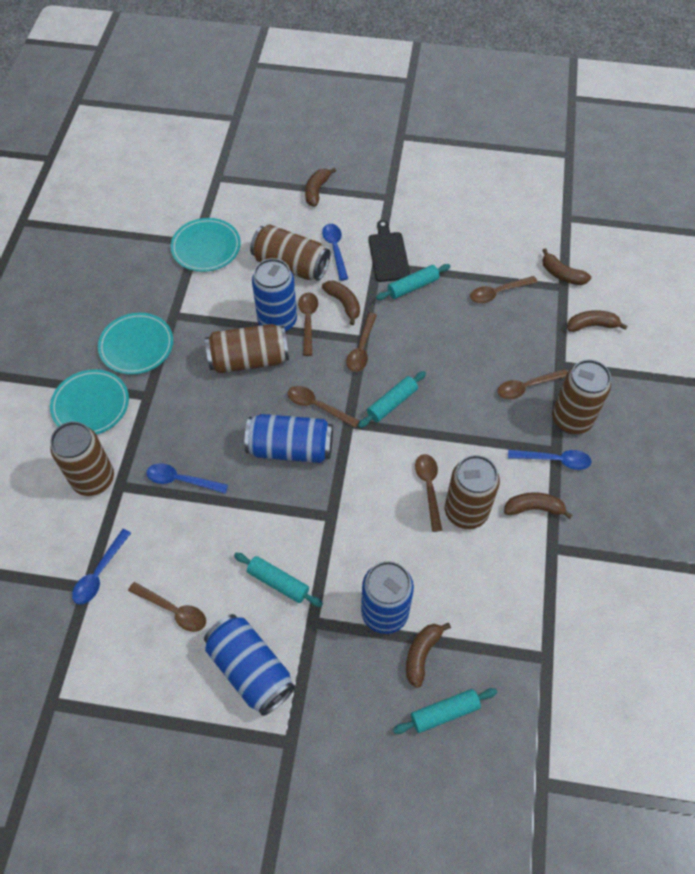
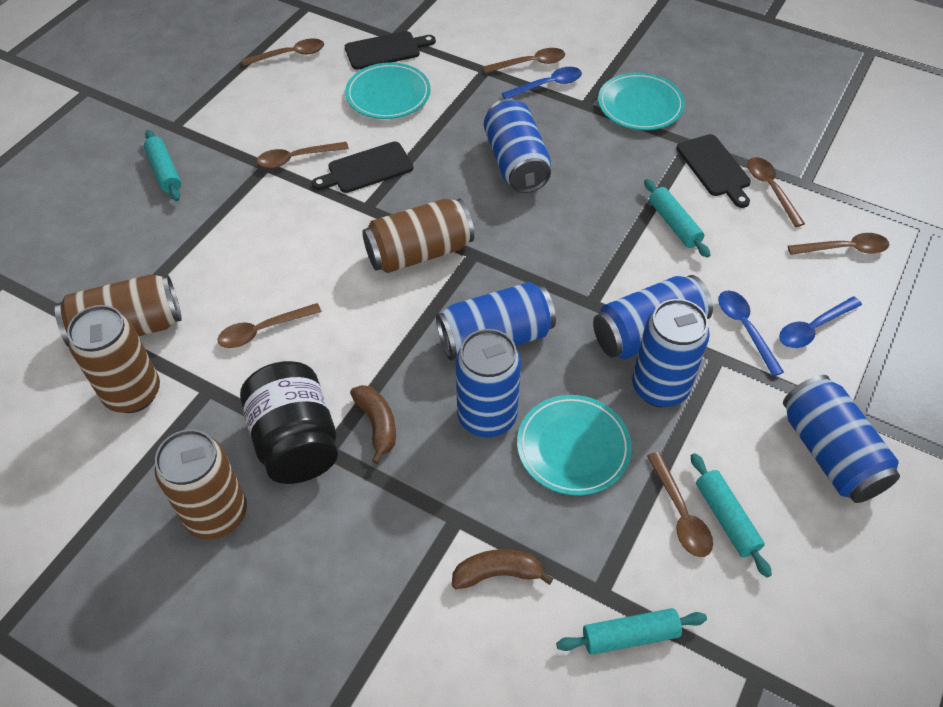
black cutting board: 1 -> 3
black jar: 0 -> 1
blue can: 4 -> 6
blue spoon: 4 -> 3
brown banana: 6 -> 2
brown can: 5 -> 4

